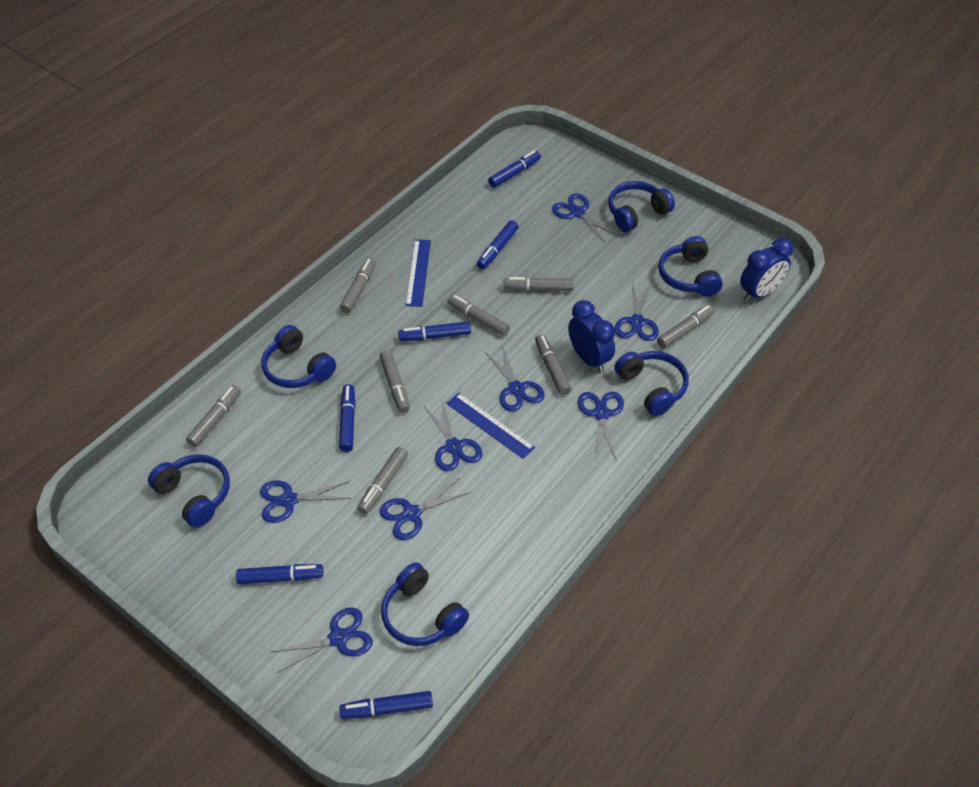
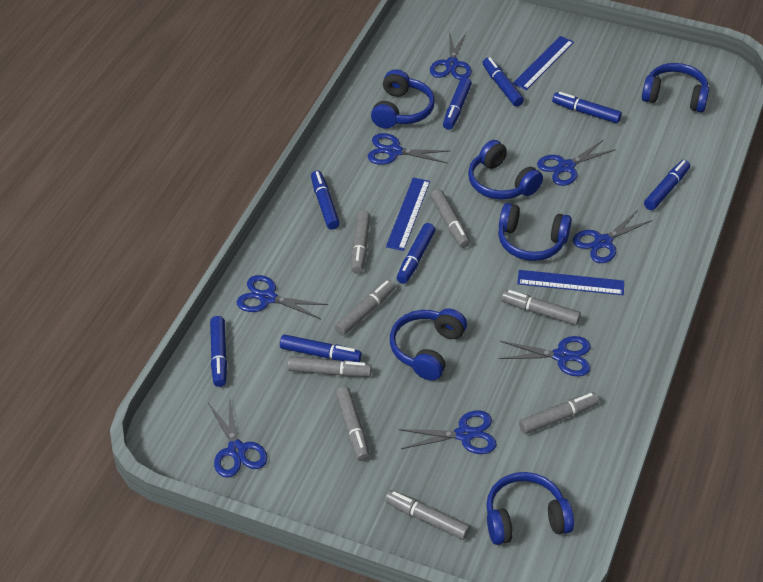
blue clock: 2 -> 0
blue marker: 6 -> 8
blue ruler: 2 -> 3

